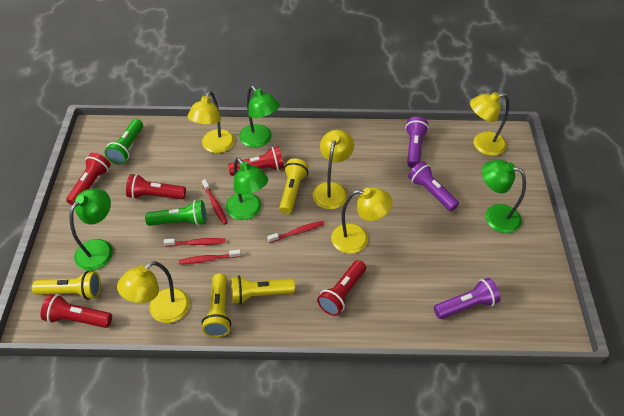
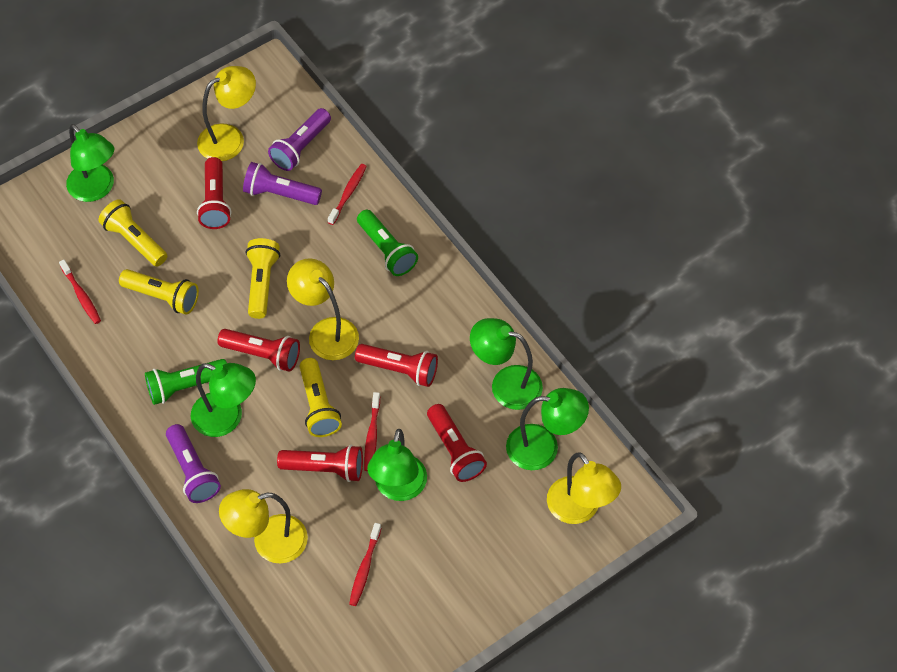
green lamp: 4 -> 5
yellow lamp: 5 -> 4

